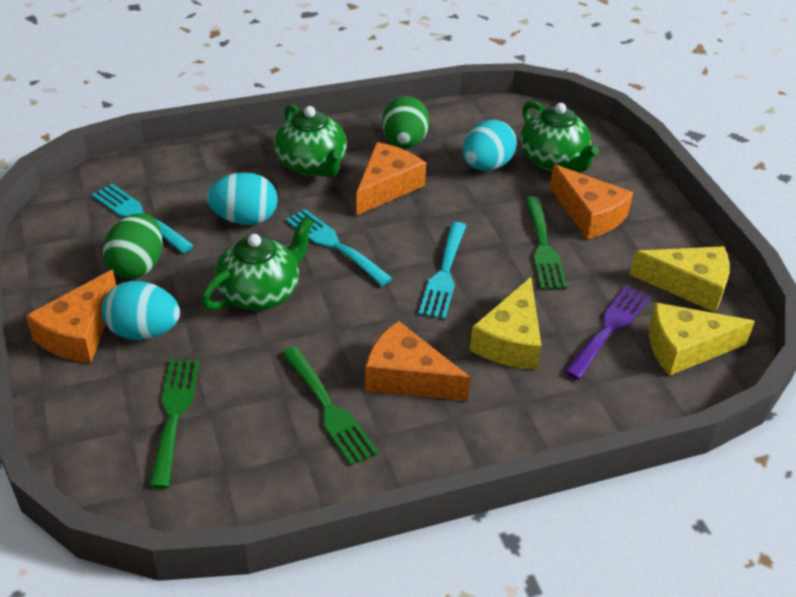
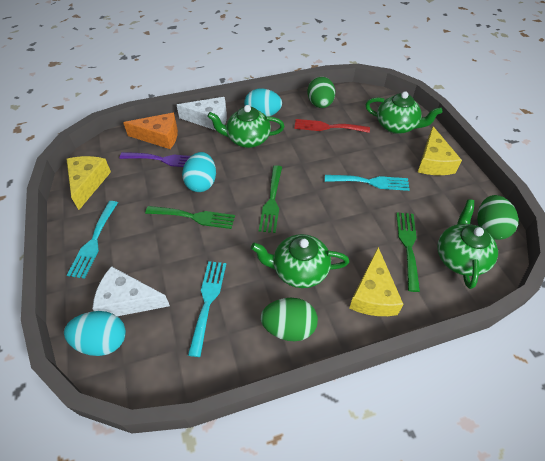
green egg: 2 -> 3
green teapot: 3 -> 4
orange cheese: 4 -> 1
red fork: 0 -> 1
white cheese: 0 -> 2

